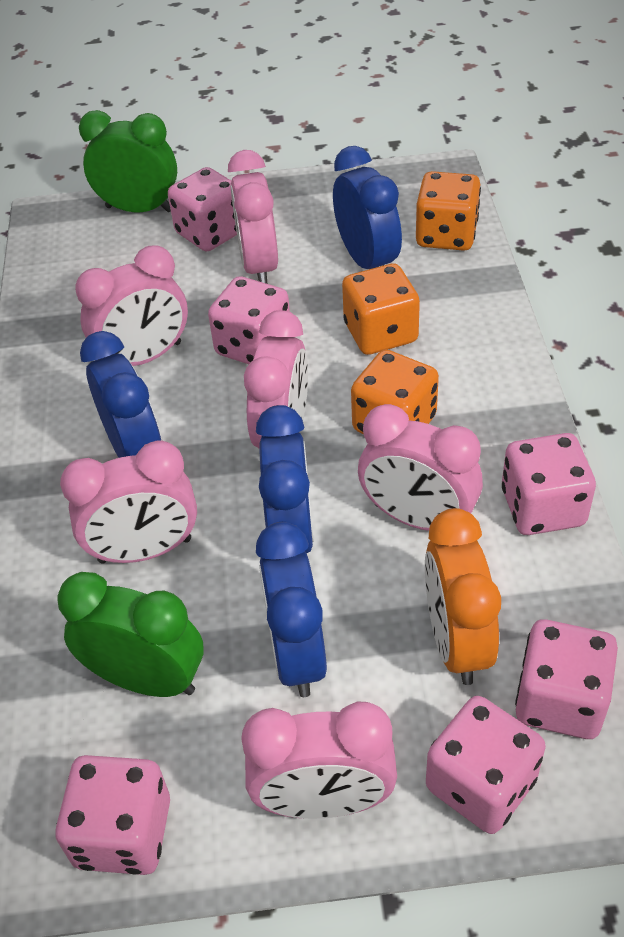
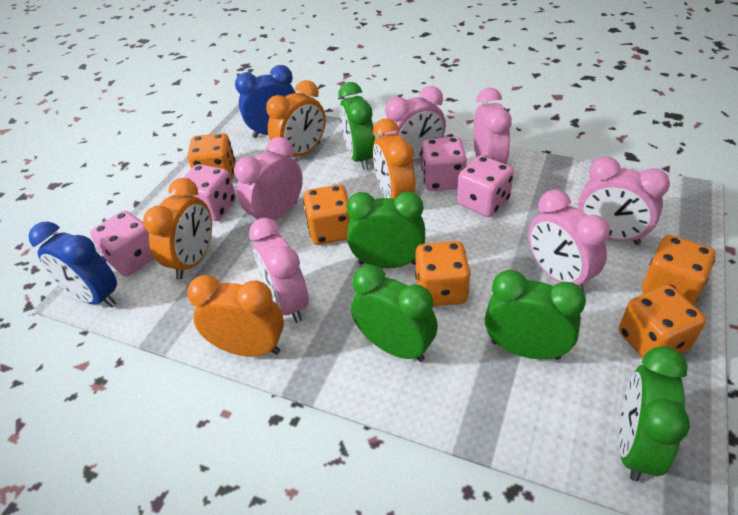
blue clock: 4 -> 2
green clock: 2 -> 5
orange clock: 1 -> 4
orange dice: 3 -> 5
pink dice: 6 -> 4

